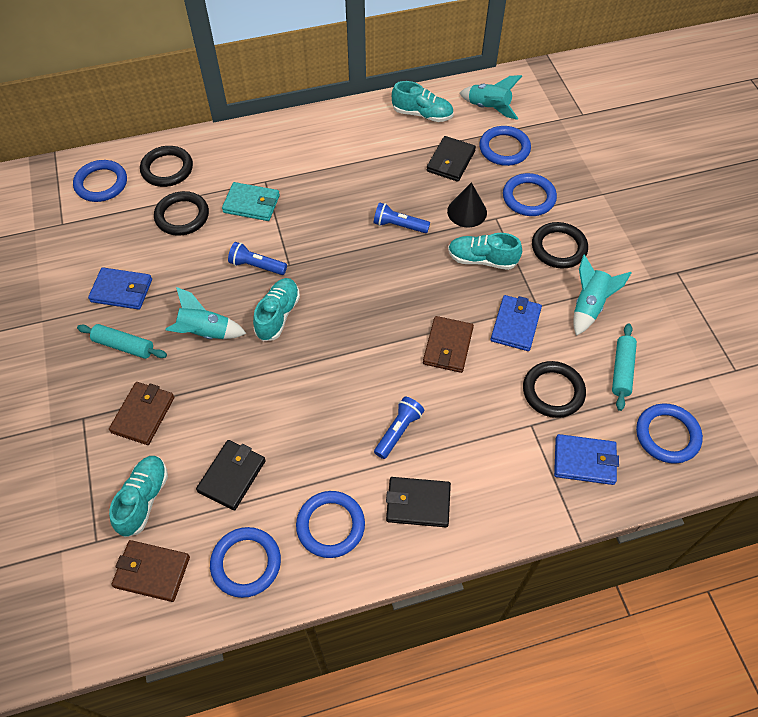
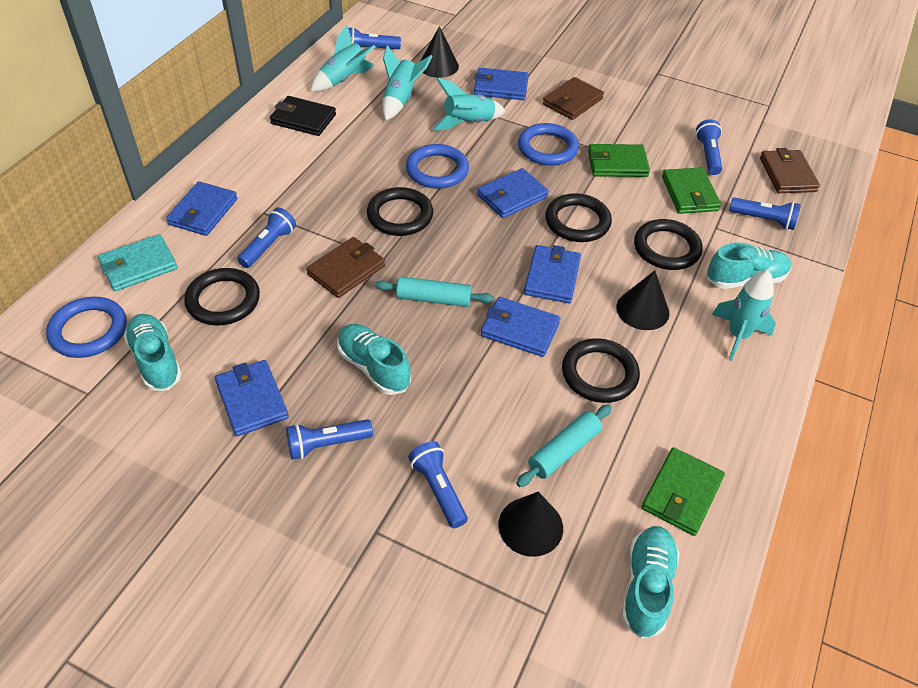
black cone: 1 -> 3
black ring: 4 -> 5
black wallet: 3 -> 1
blue flashlight: 3 -> 6
blue ring: 6 -> 3
blue wallet: 3 -> 6
green wallet: 0 -> 3
turquoise rocket: 3 -> 4

